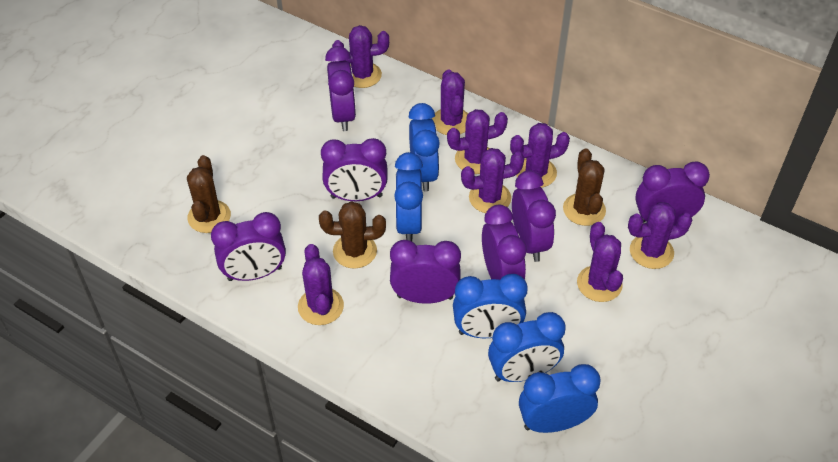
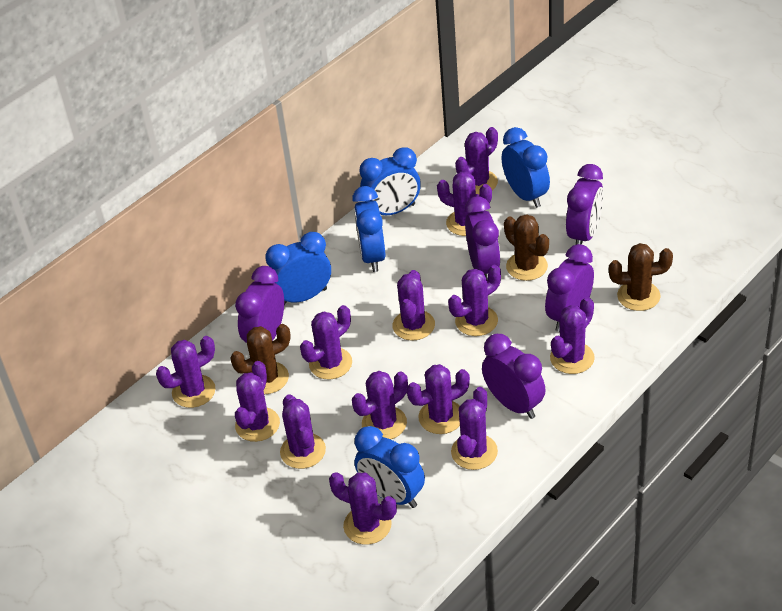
purple cactus: 8 -> 13
purple clock: 7 -> 5

